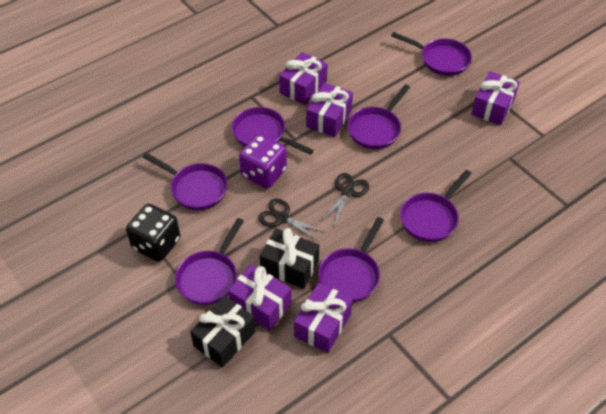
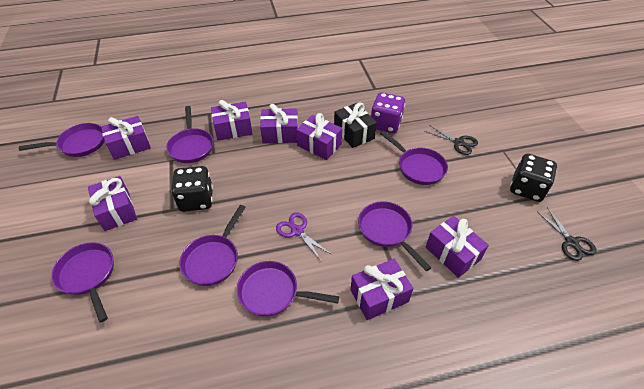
black dice: 1 -> 2
black gift: 2 -> 1
purple gift: 5 -> 7
purple scissors: 0 -> 1

